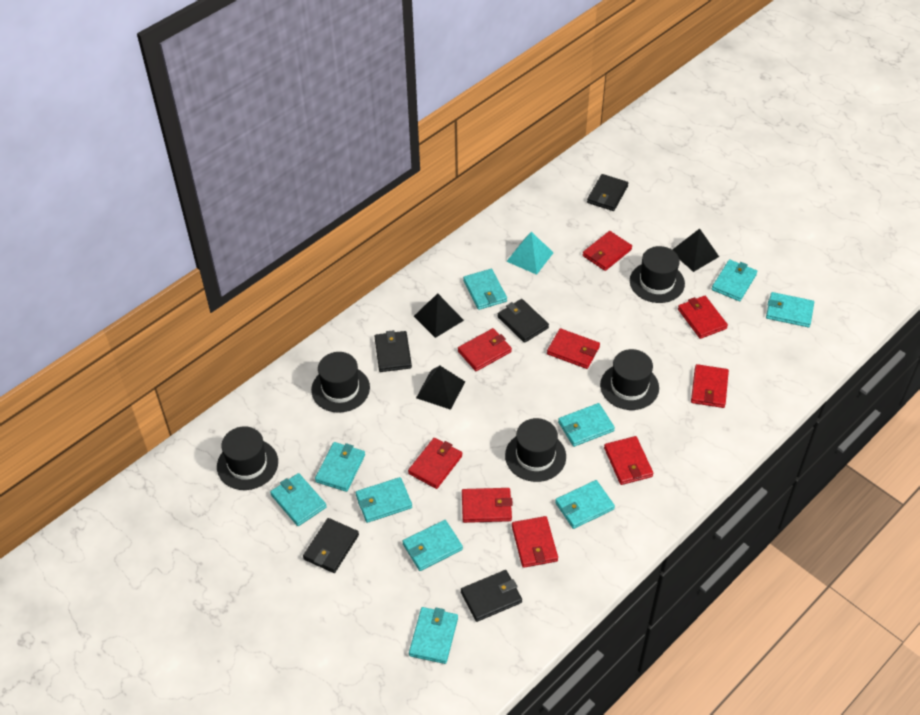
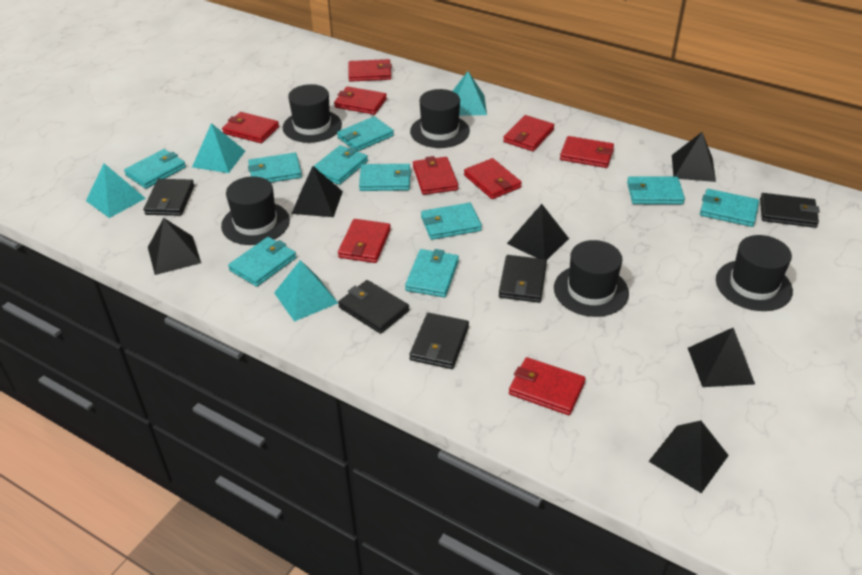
black pyramid: 3 -> 6
turquoise pyramid: 1 -> 4

